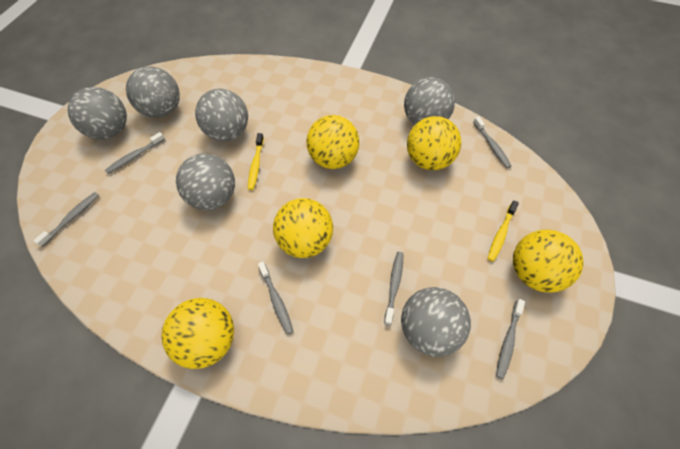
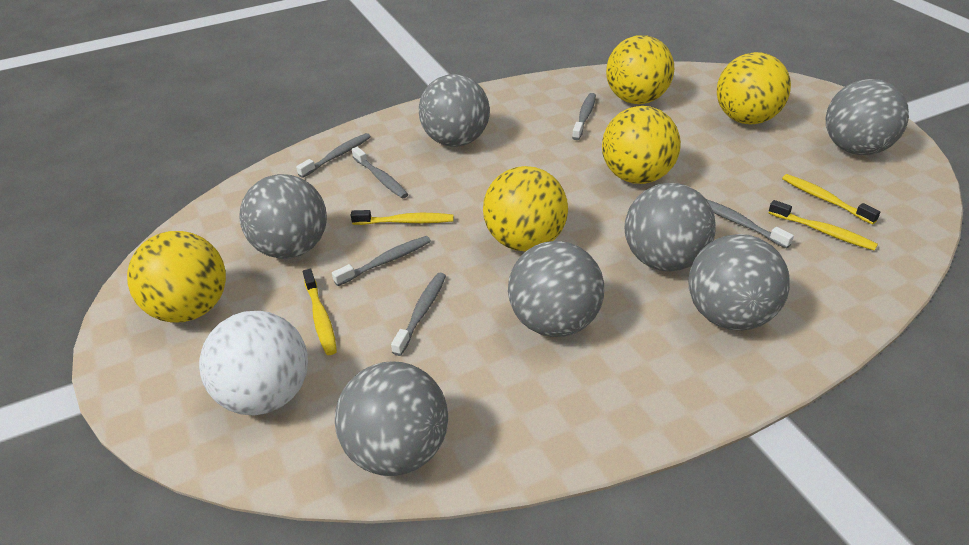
grey ball: 6 -> 7
white ball: 0 -> 1
yellow toothbrush: 2 -> 4

